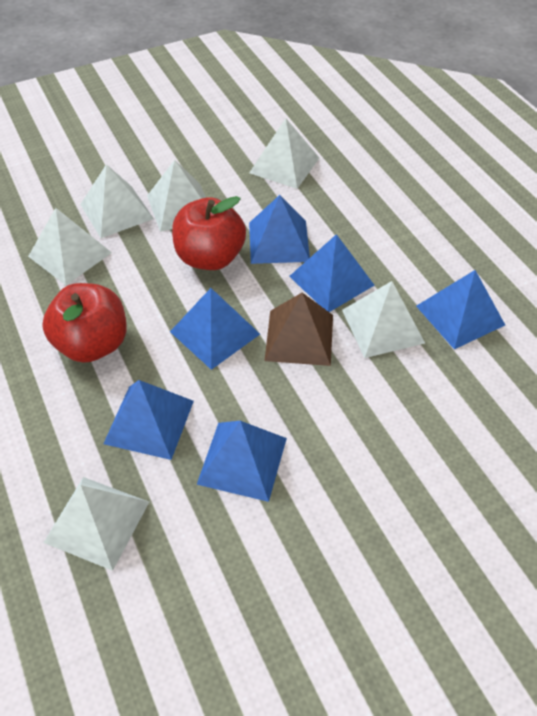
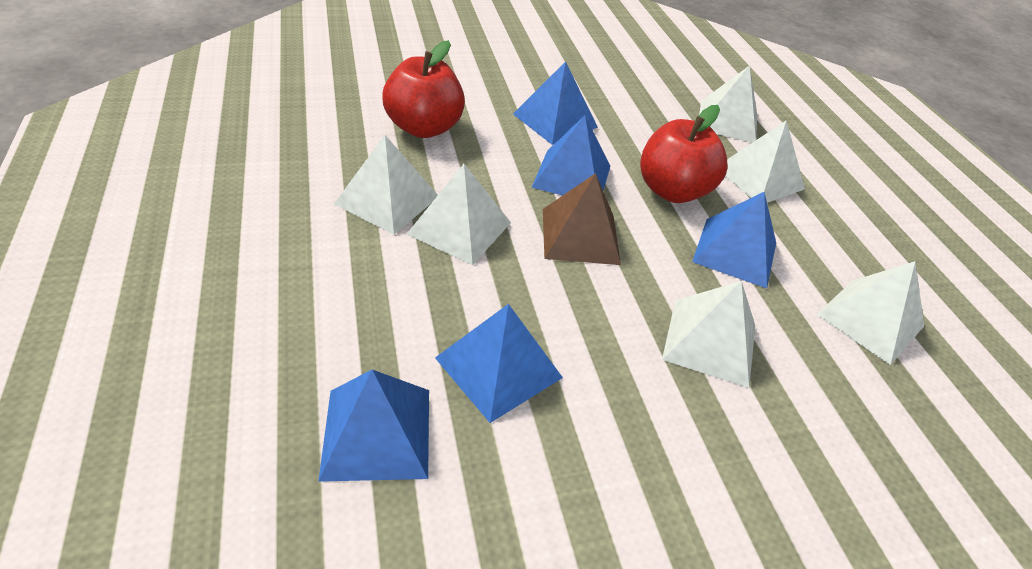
blue pyramid: 6 -> 5

